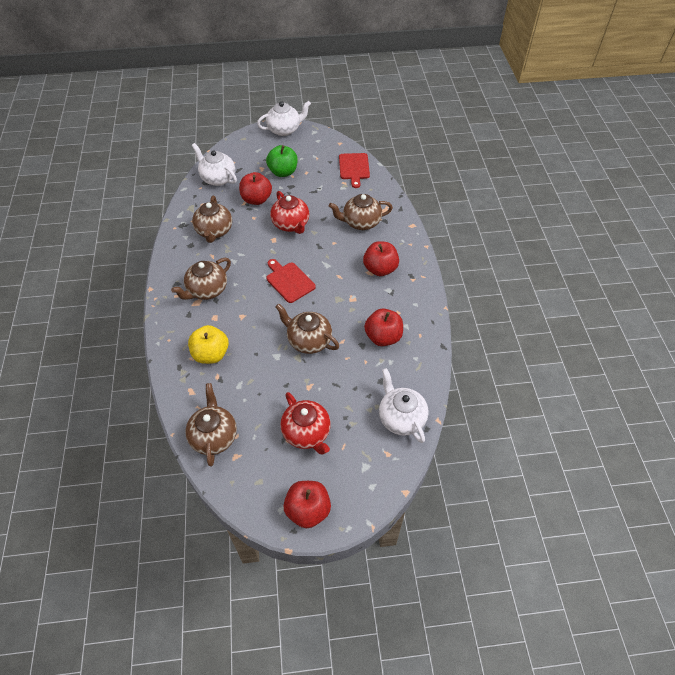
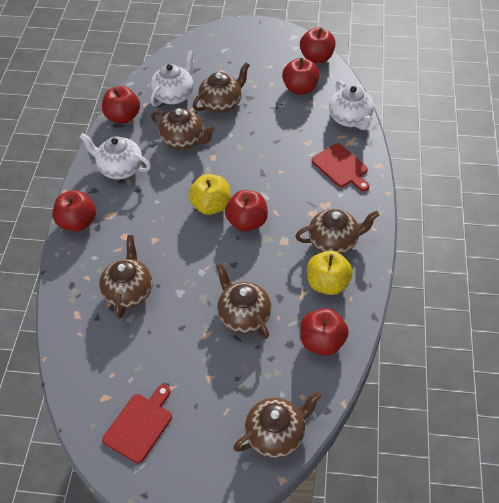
brown teapot: 5 -> 6
green apple: 1 -> 0
red apple: 4 -> 6
red teapot: 2 -> 0
yellow apple: 1 -> 2

